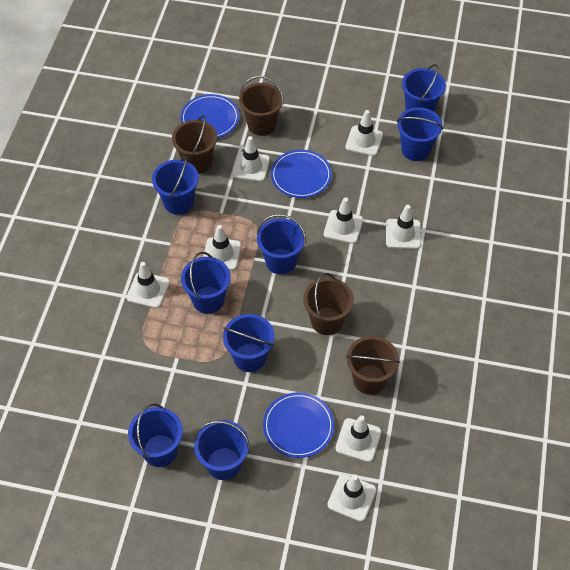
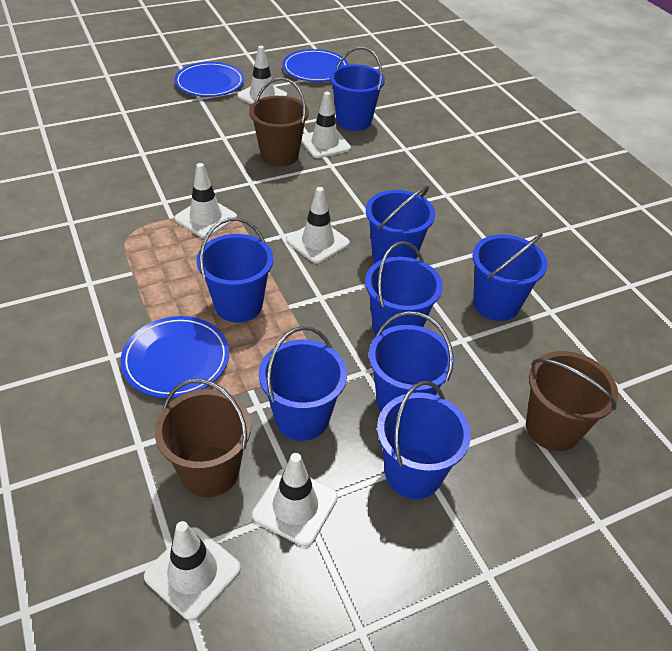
brown bucket: 4 -> 3
white traffic cone: 8 -> 6

